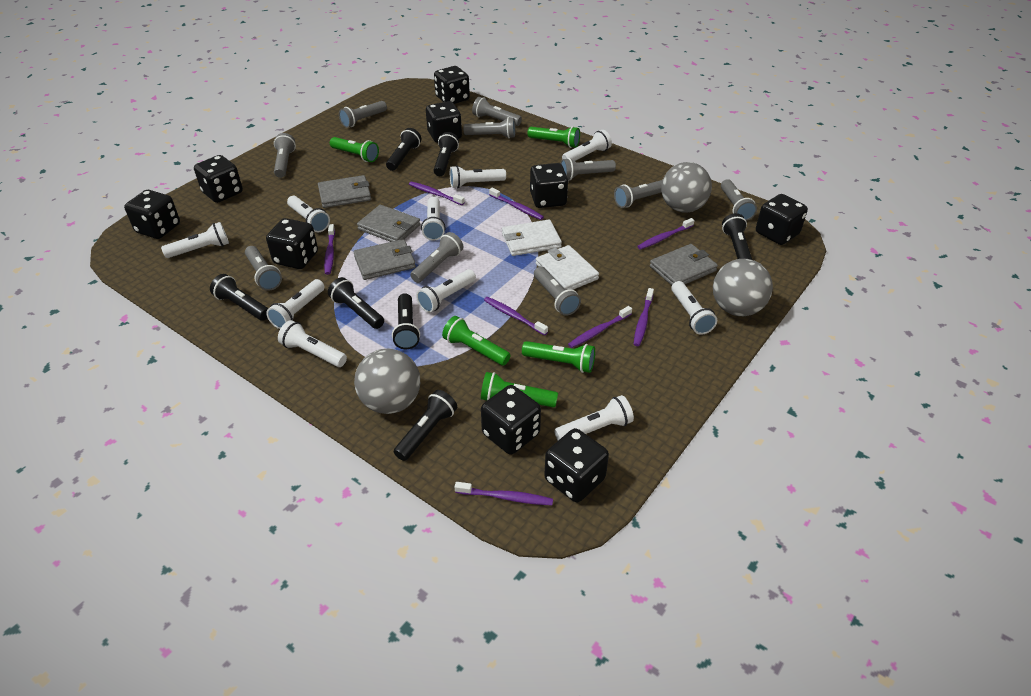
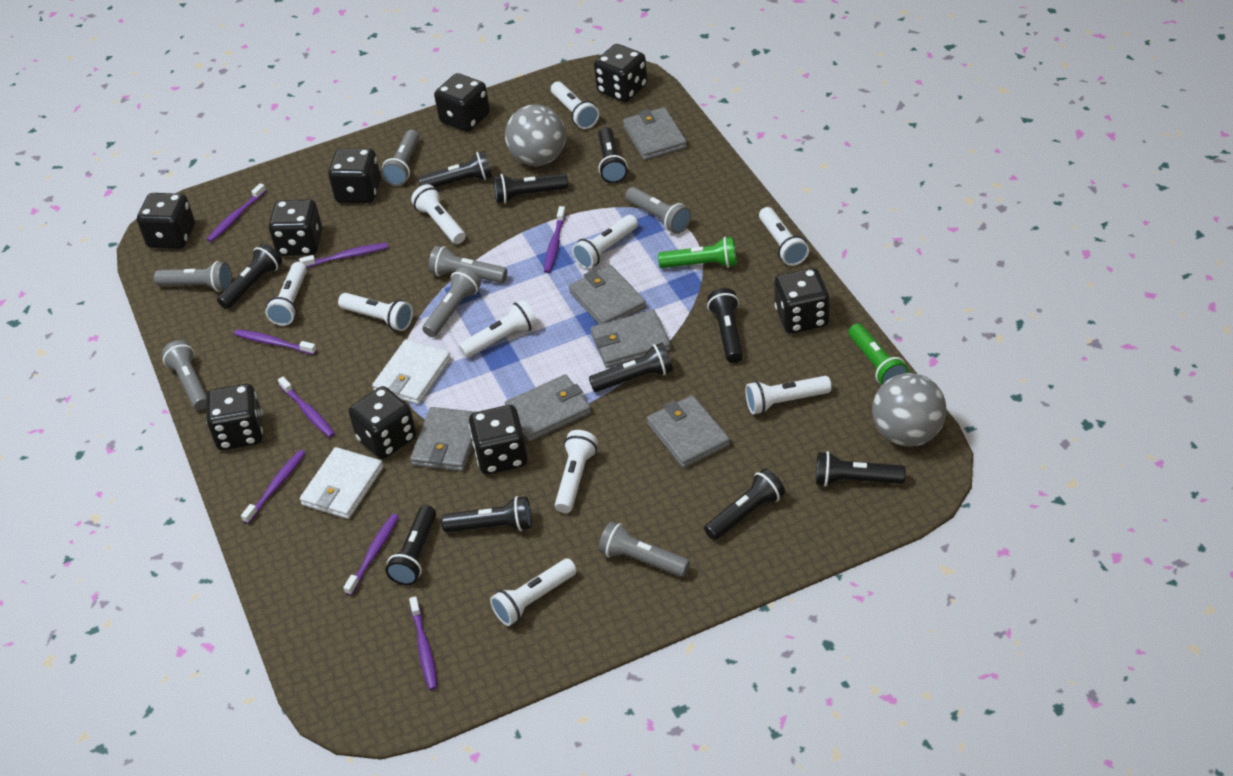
black flashlight: 7 -> 10
green flashlight: 5 -> 2
grey ball: 3 -> 2
grey flashlight: 10 -> 7
grey wallet: 4 -> 6

